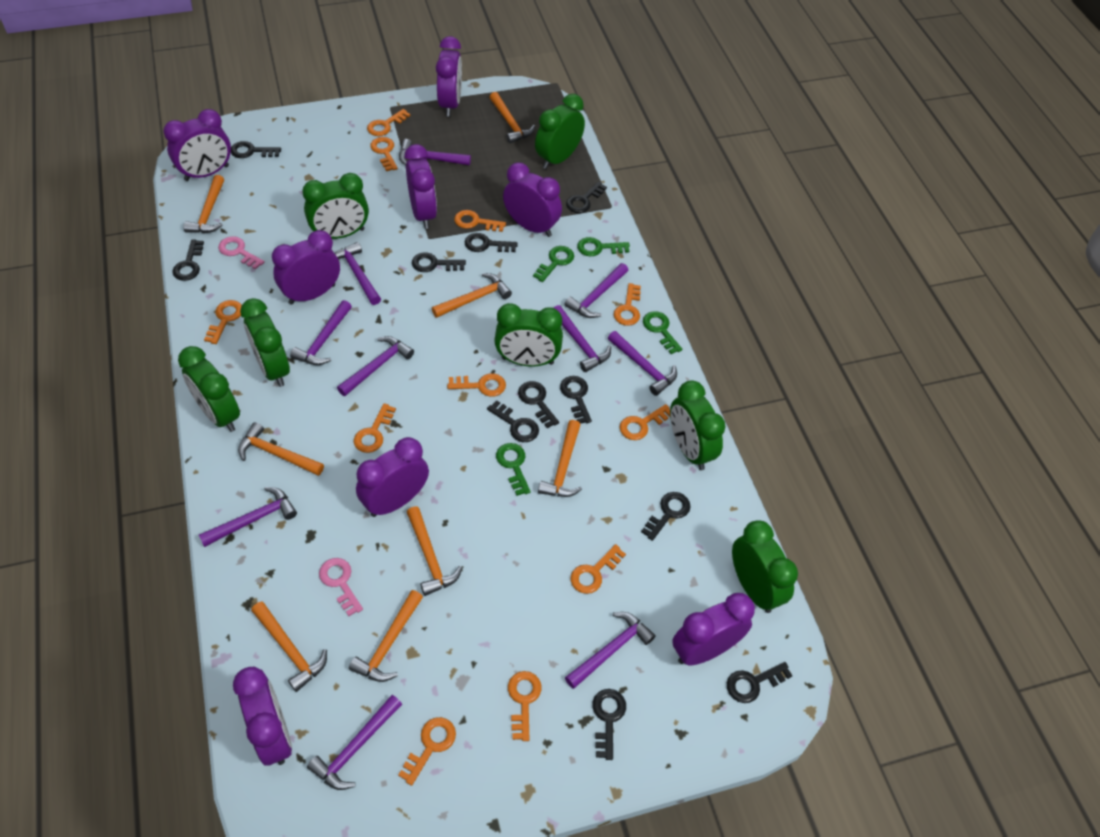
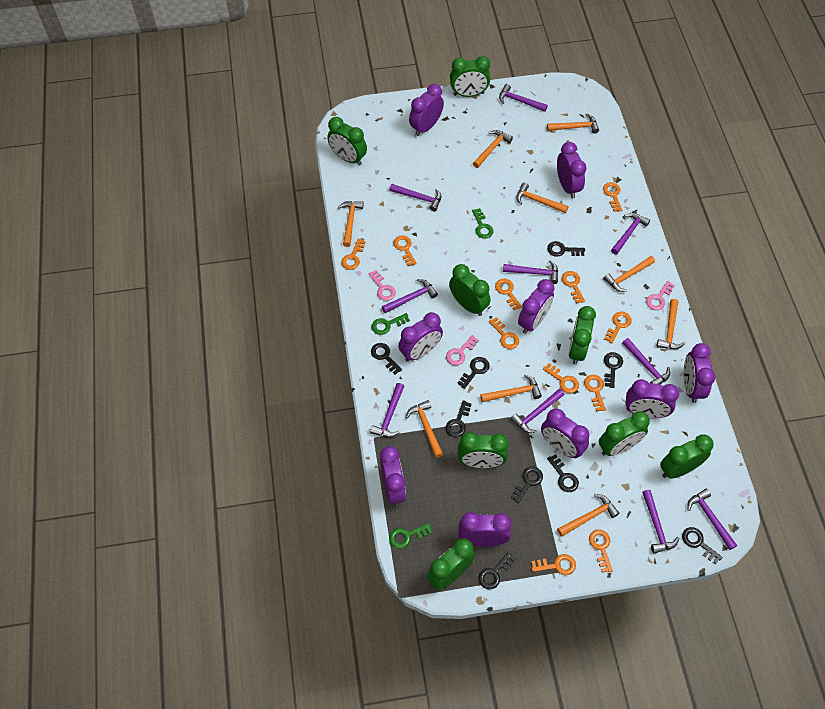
black key: 11 -> 9
green clock: 7 -> 8
green key: 4 -> 3
orange hammer: 8 -> 9
pink key: 2 -> 3
purple clock: 8 -> 9

